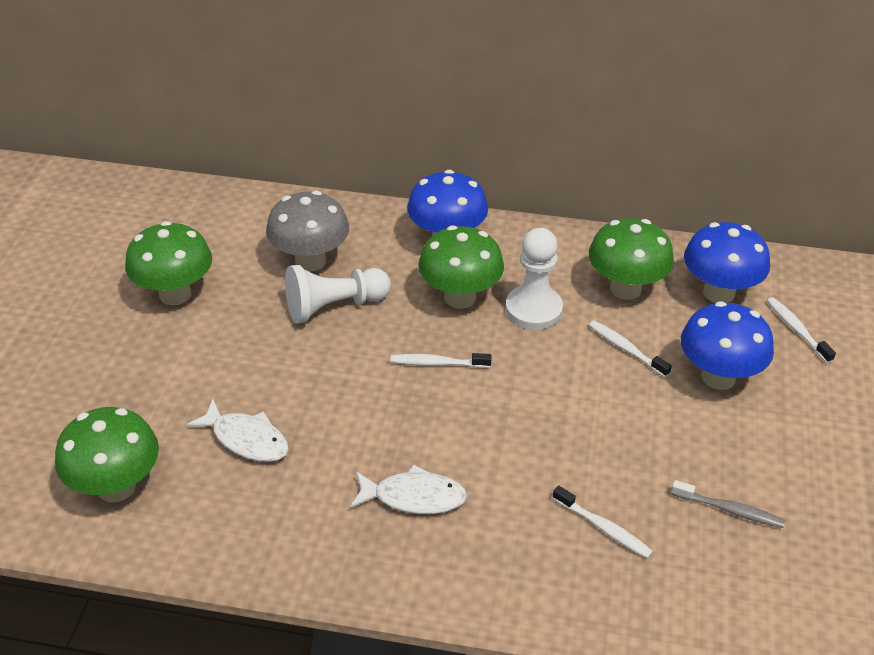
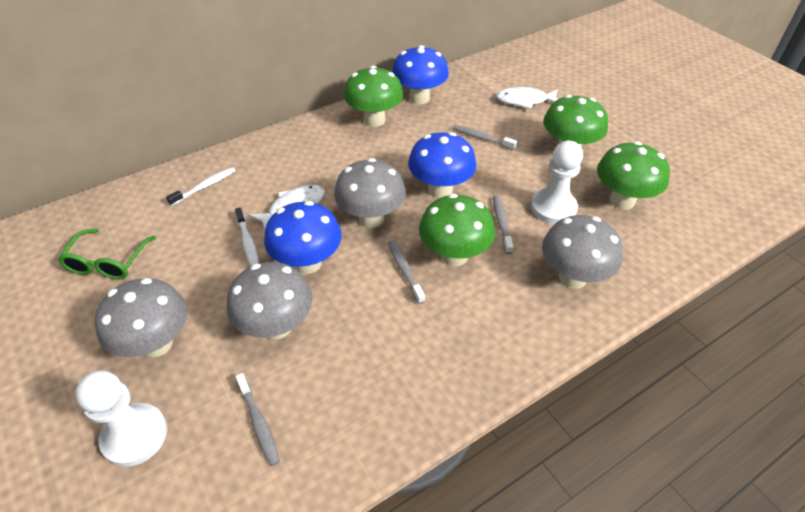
green glasses: 0 -> 1
grey mushroom: 1 -> 4
grey toothbrush: 1 -> 4
white toothbrush: 4 -> 2

